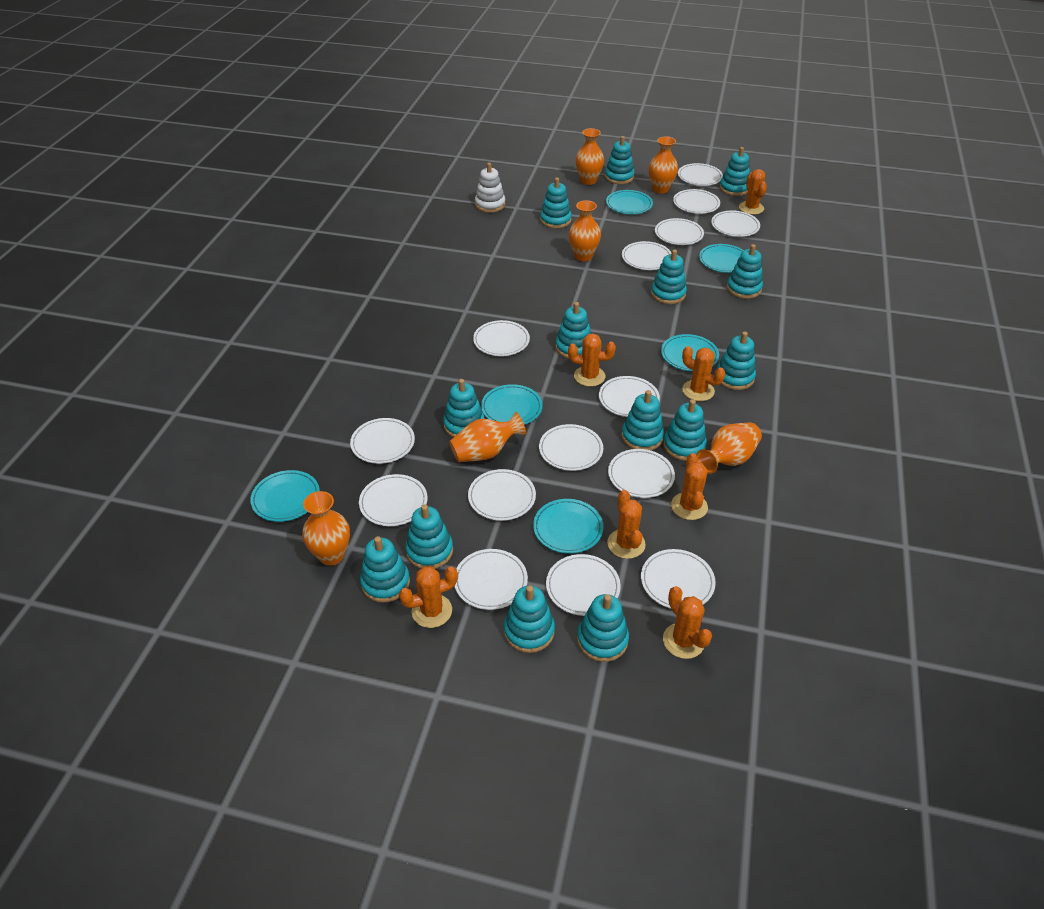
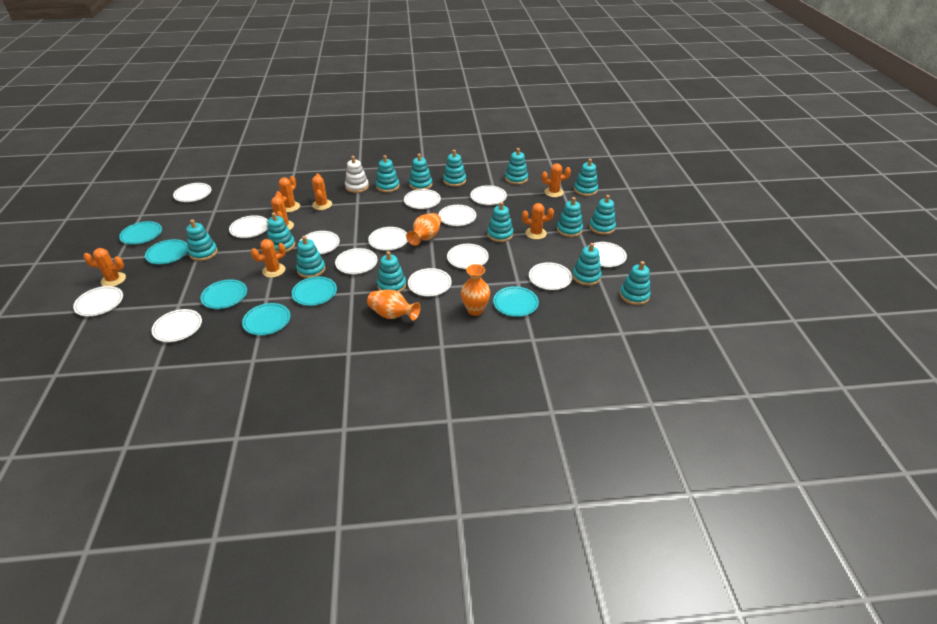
orange vase: 6 -> 3
white plate: 15 -> 14

